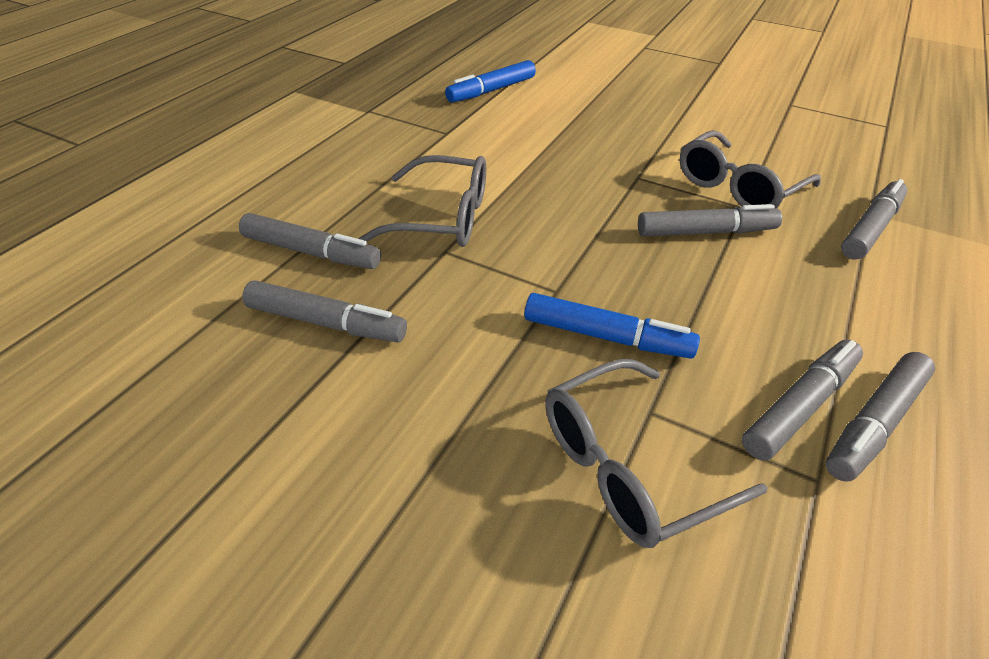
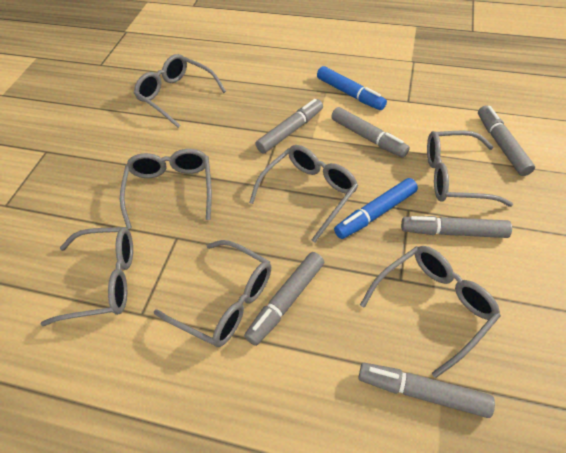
grey glasses: 3 -> 7

